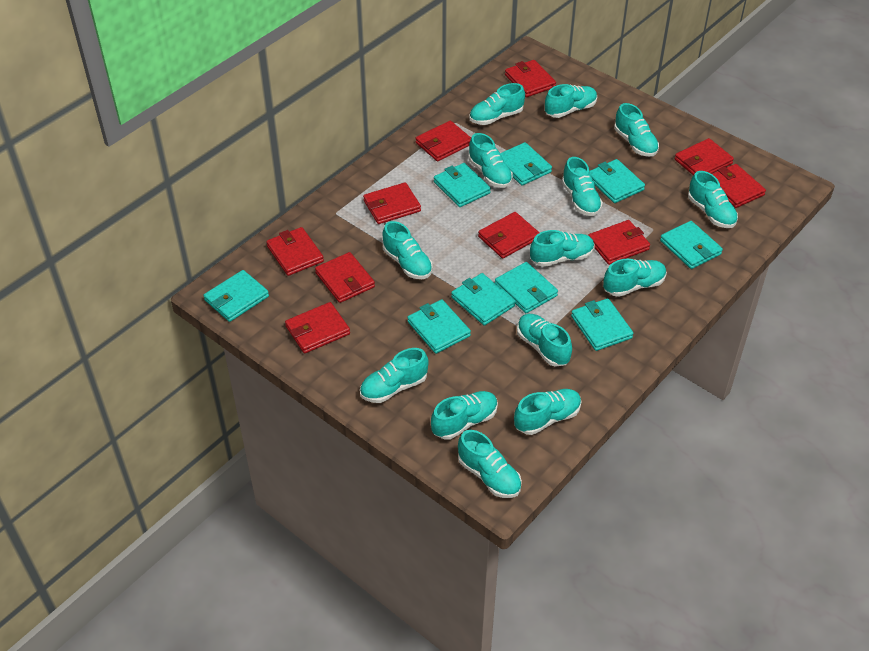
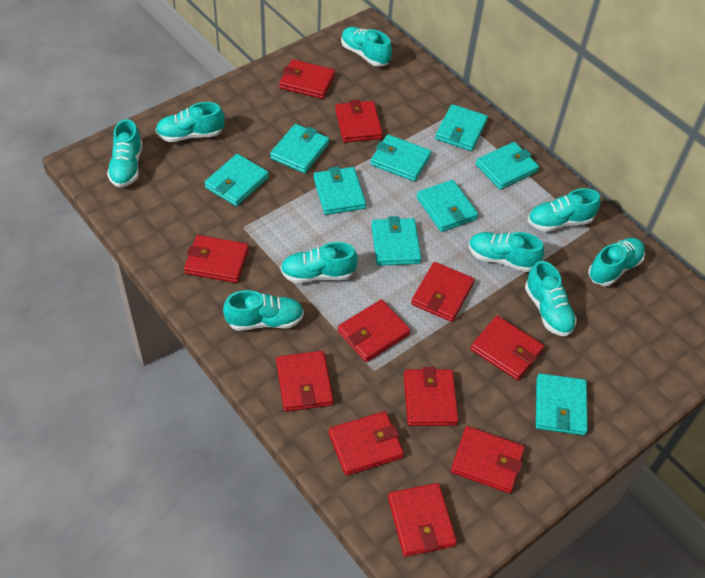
red wallet: 10 -> 11
turquoise shoe: 14 -> 9

